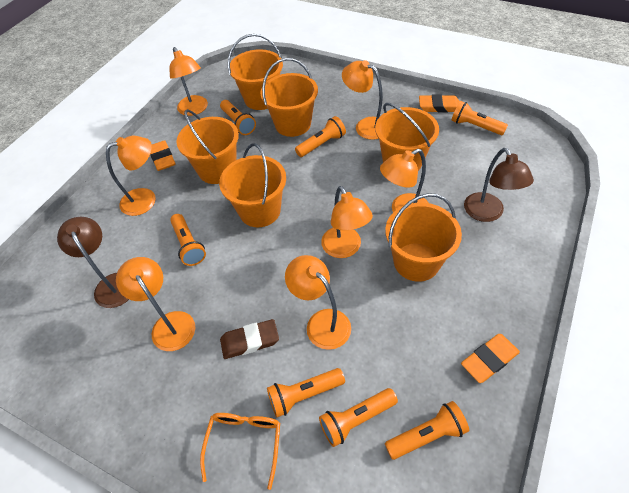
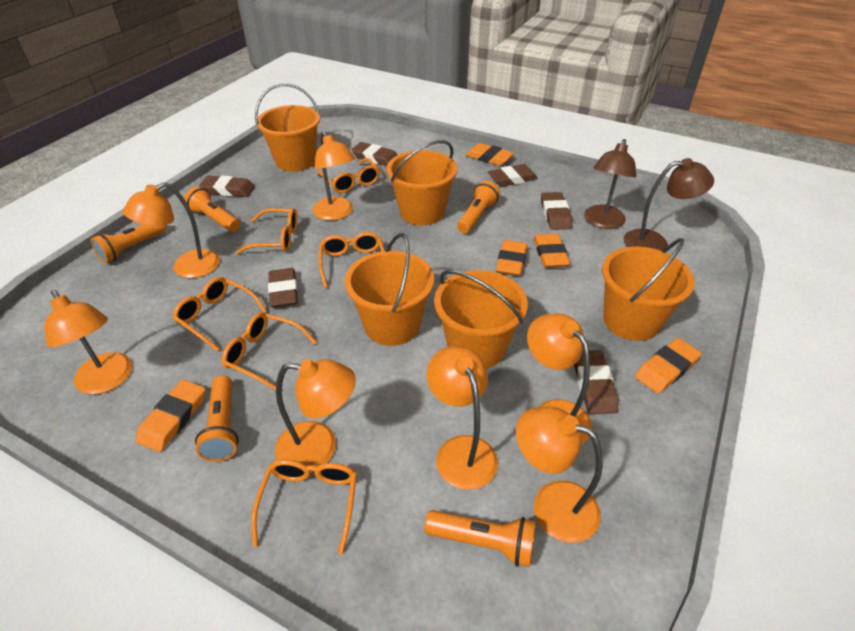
brown eraser: 1 -> 6
orange bucket: 6 -> 5
orange eraser: 3 -> 5
orange flashlight: 7 -> 5
orange glasses: 1 -> 6

